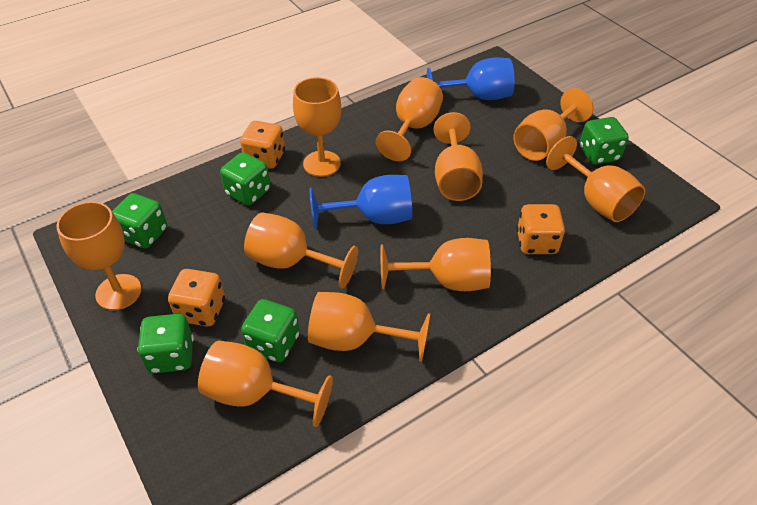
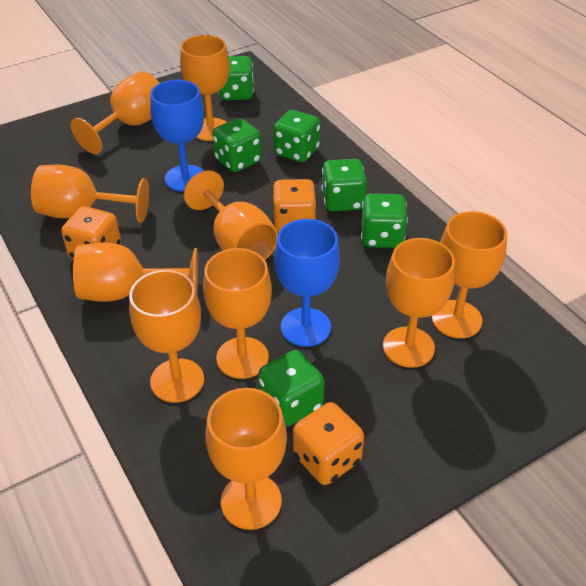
green dice: 5 -> 6

